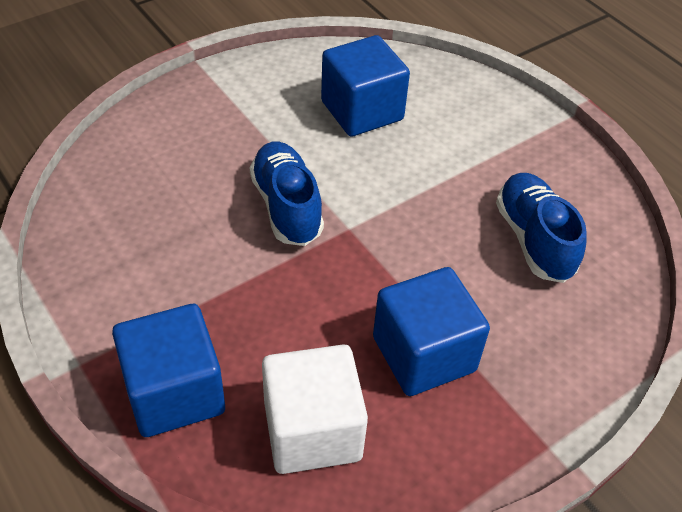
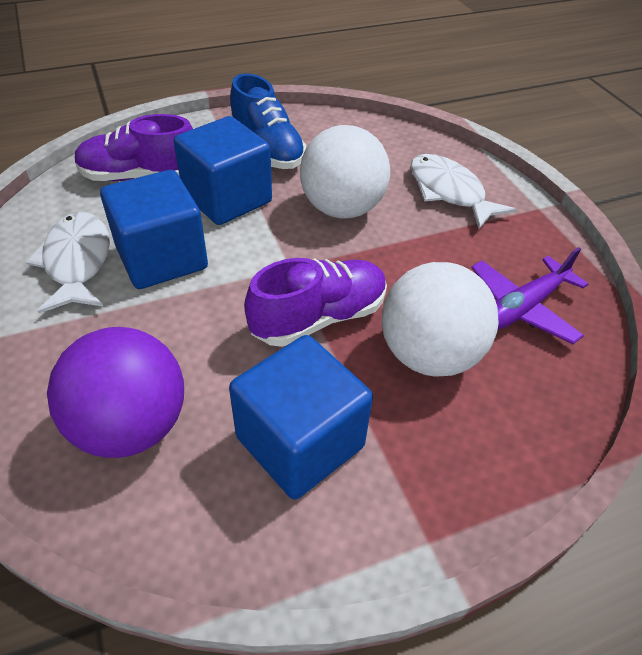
blue shoe: 2 -> 1
purple ball: 0 -> 1
purple plane: 0 -> 1
purple shoe: 0 -> 2
white ball: 0 -> 2
white cube: 1 -> 0
white fish: 0 -> 2

